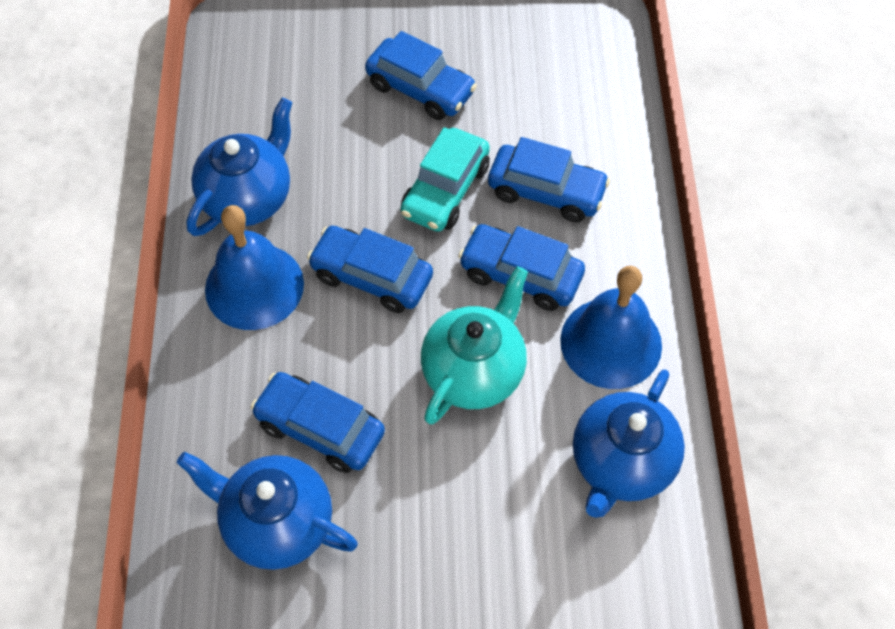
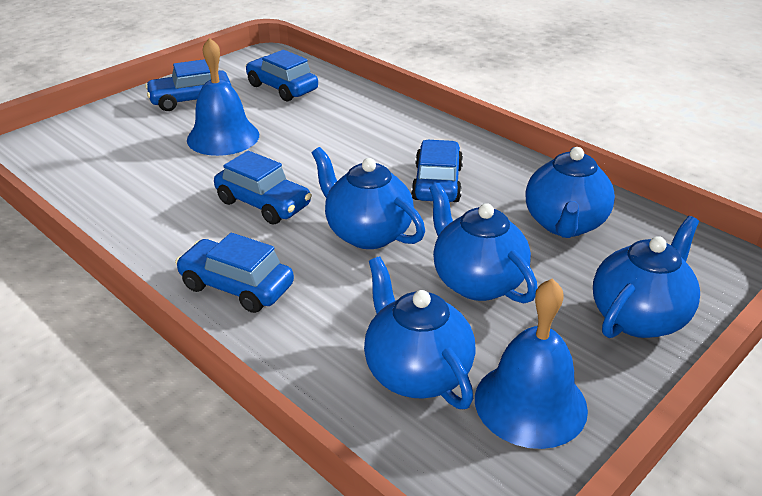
blue teapot: 3 -> 5
turquoise car: 1 -> 0
turquoise teapot: 1 -> 0

